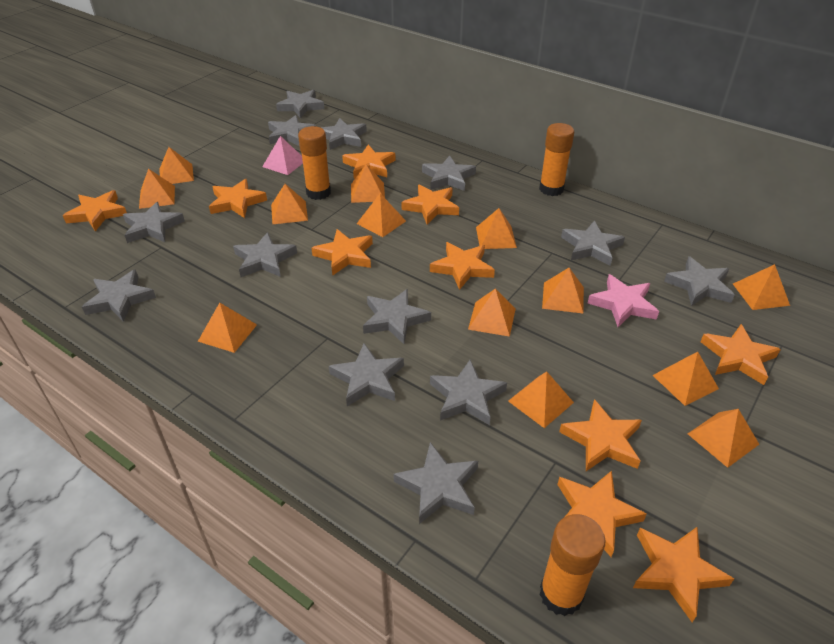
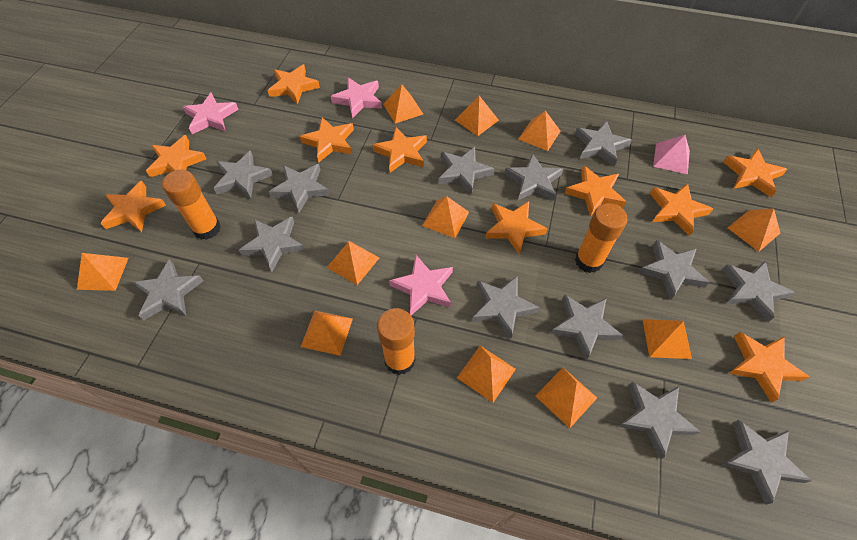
orange pyramid: 13 -> 11
pink star: 1 -> 3

